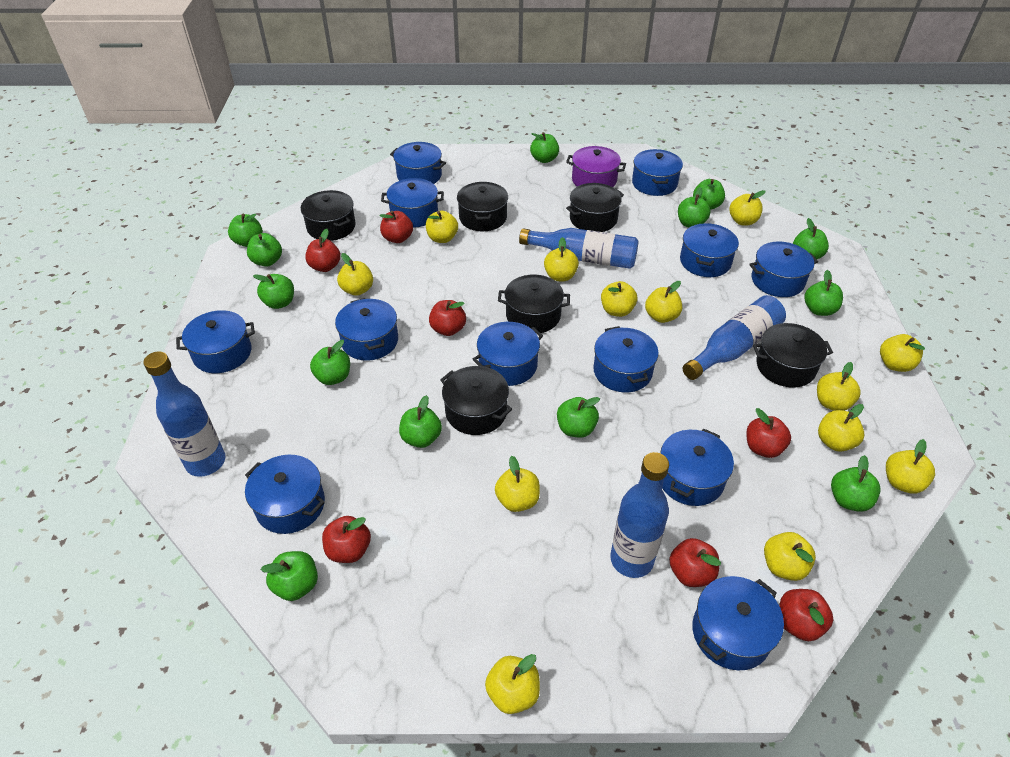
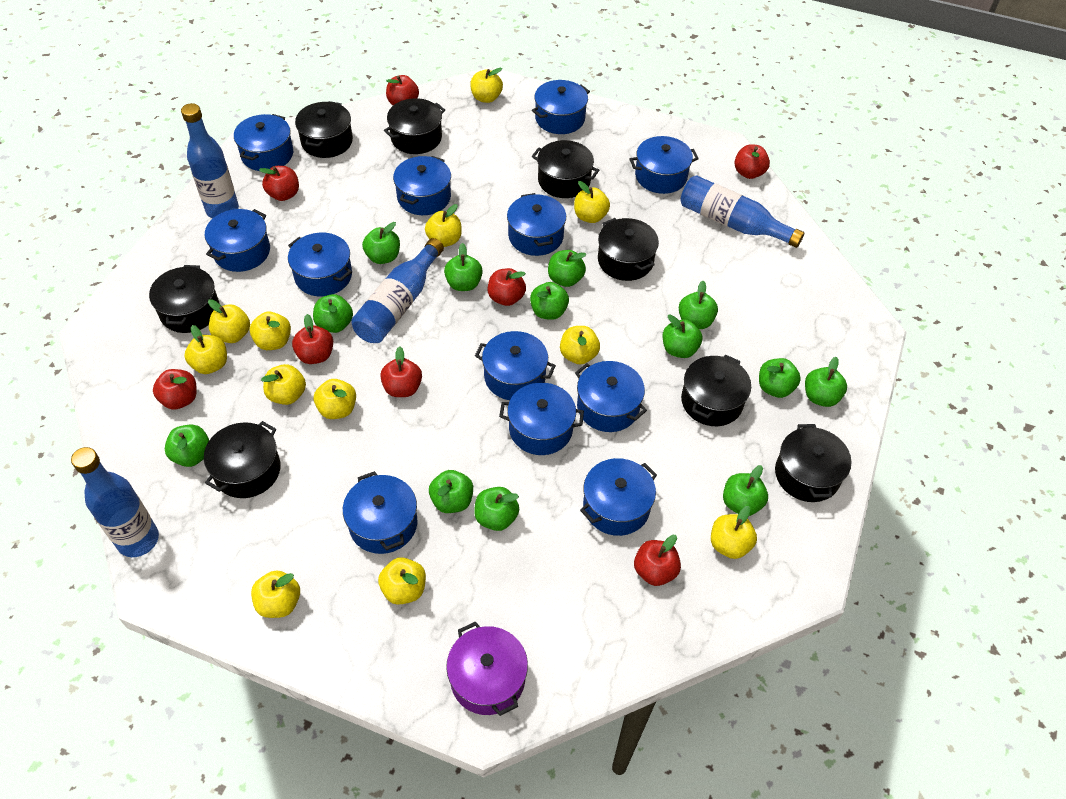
black pot: 6 -> 8
red apple: 7 -> 8
yellow apple: 13 -> 12

